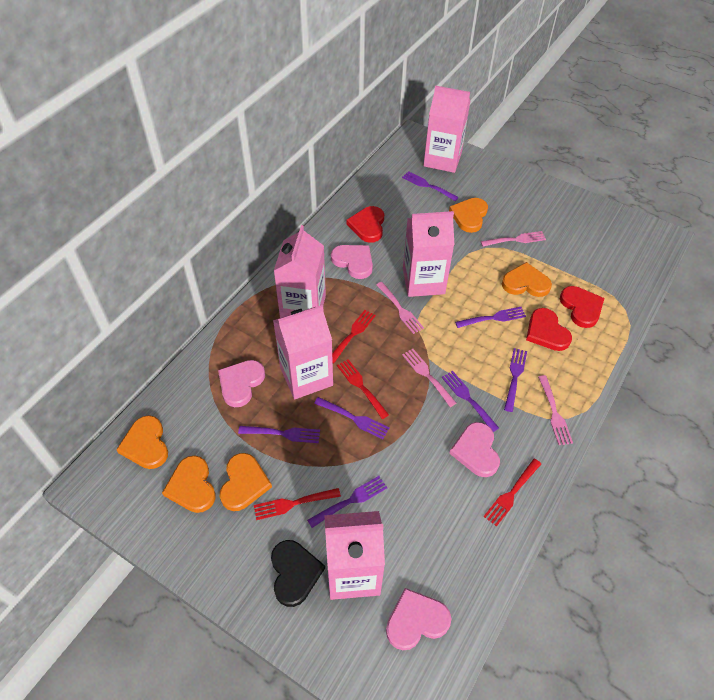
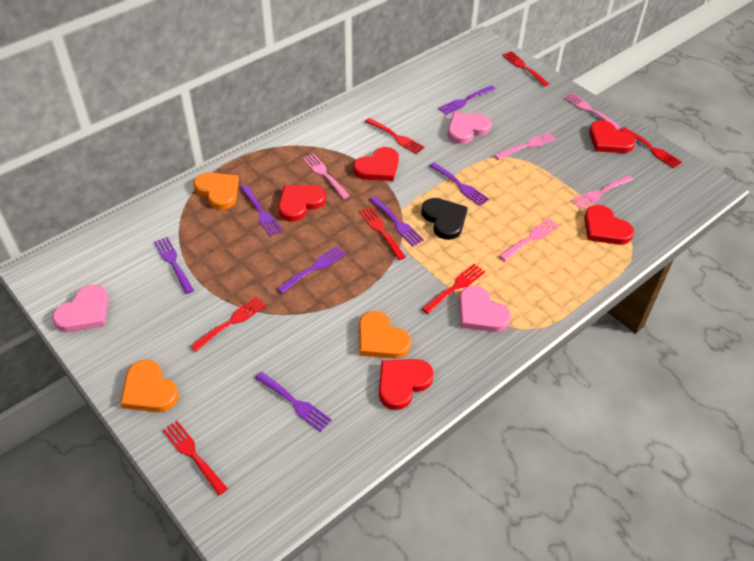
orange heart: 5 -> 3
pink carton: 5 -> 0
pink fork: 4 -> 5
pink heart: 4 -> 3
red fork: 4 -> 7
red heart: 3 -> 5

